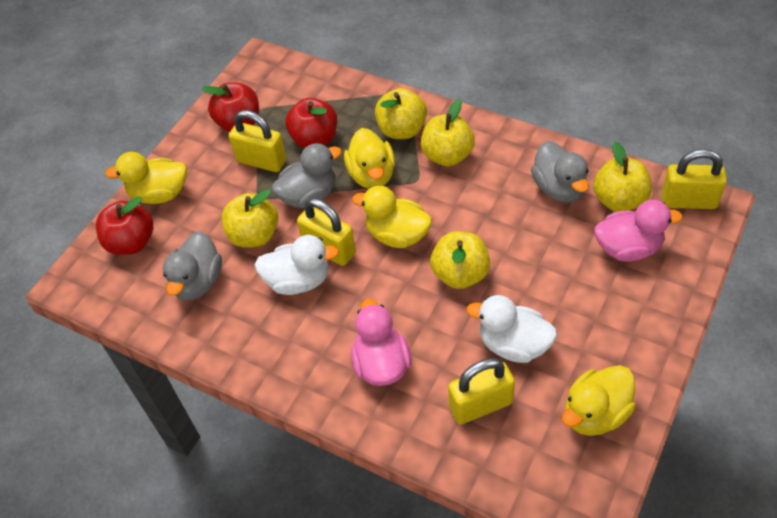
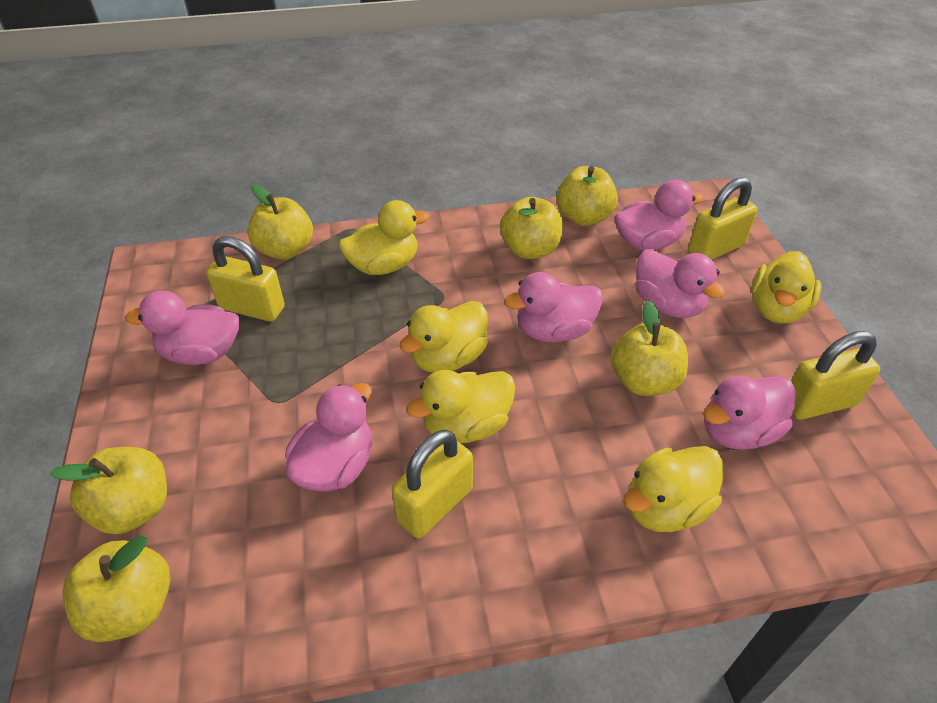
grey duck: 3 -> 0
pink duck: 2 -> 6
red apple: 3 -> 0
white duck: 2 -> 0
yellow apple: 5 -> 6
yellow duck: 4 -> 5

